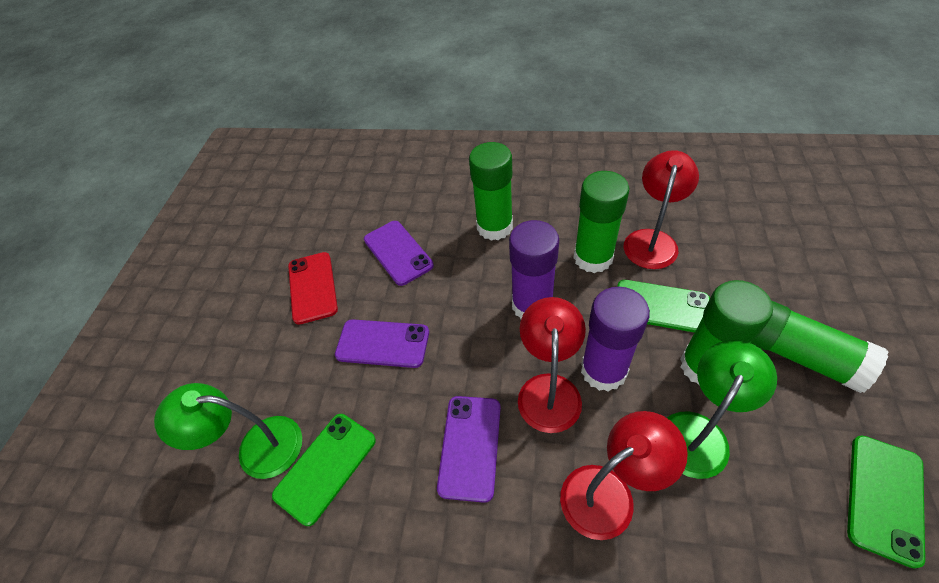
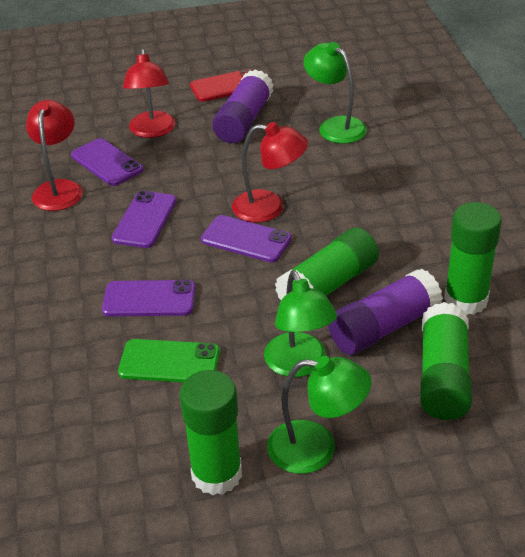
green lamp: 2 -> 3
green phone: 3 -> 1
purple phone: 3 -> 4

